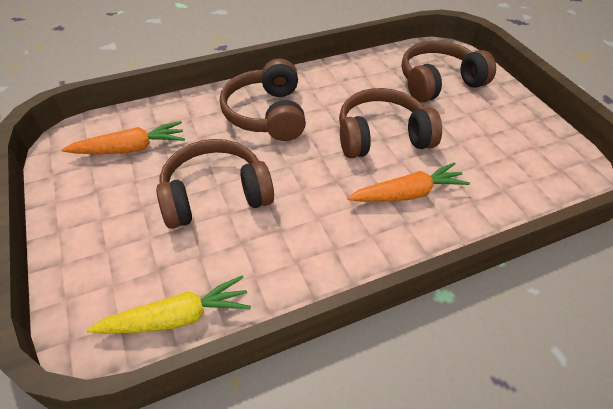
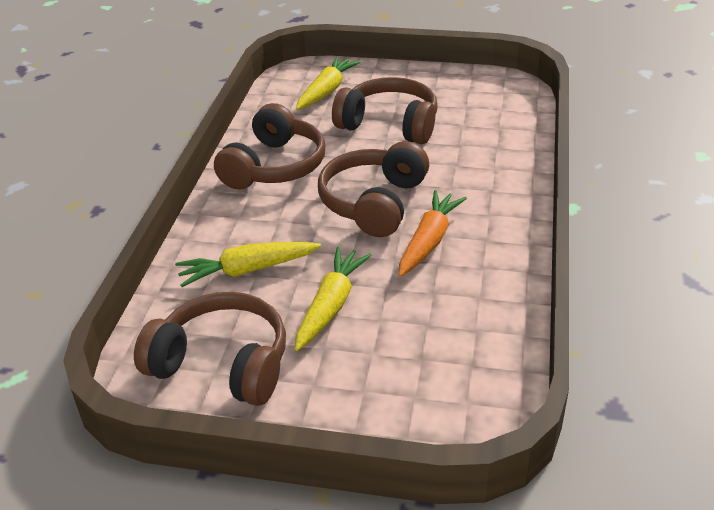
orange carrot: 2 -> 1
yellow carrot: 1 -> 3

